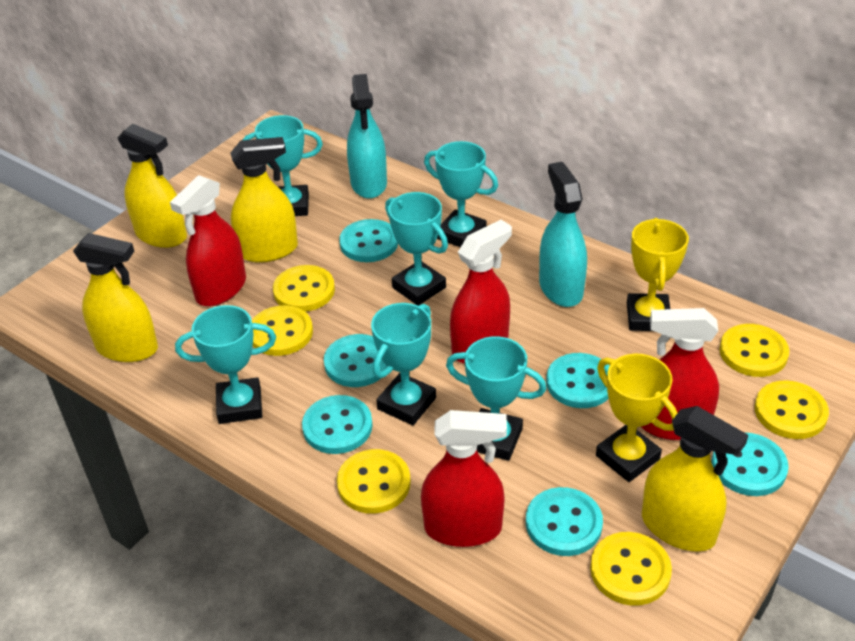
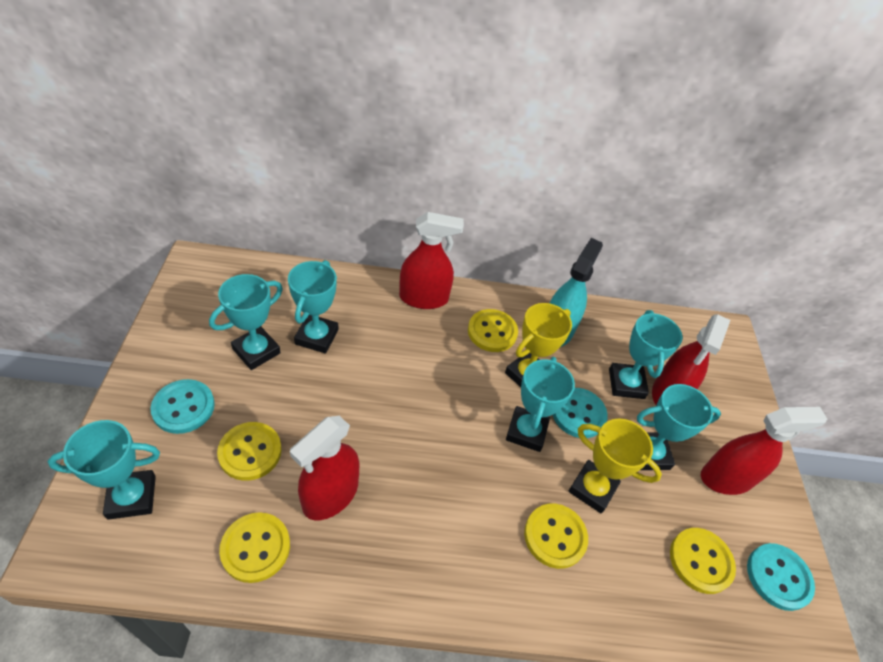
turquoise button: 6 -> 3
turquoise spray bottle: 2 -> 1
yellow button: 6 -> 5
yellow spray bottle: 4 -> 0

